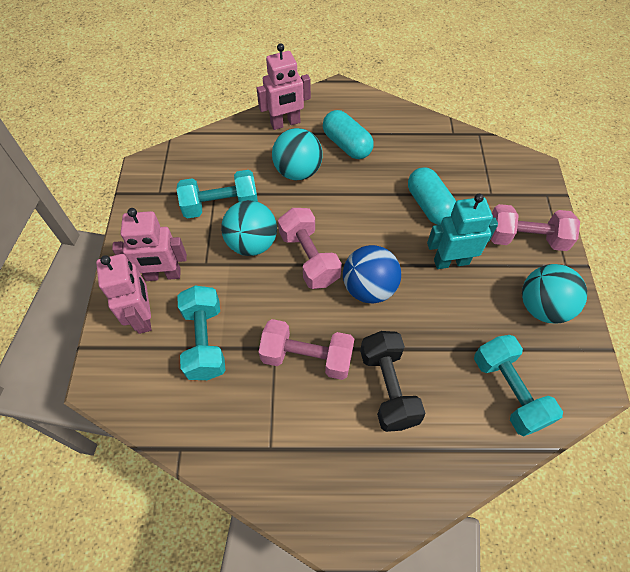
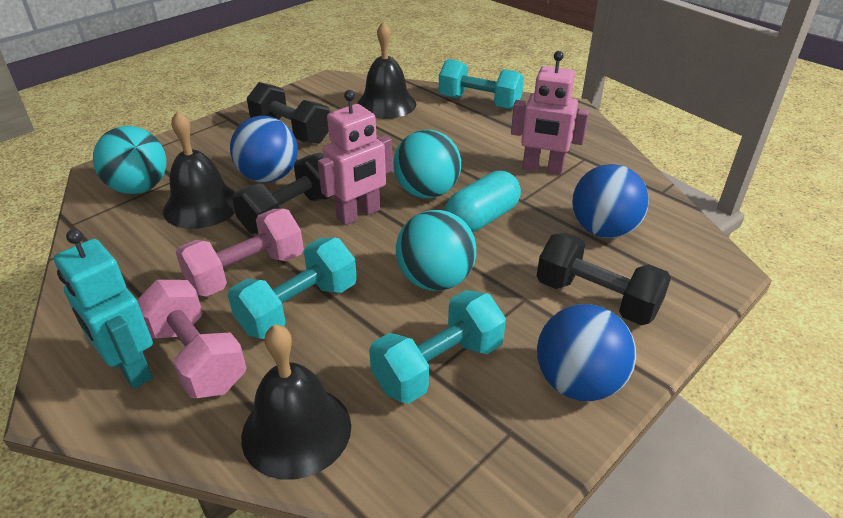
black bell: 0 -> 3
black dumbbell: 1 -> 3
blue ball: 1 -> 3
pink dumbbell: 3 -> 2
pink robot: 3 -> 2
turquoise capsule: 2 -> 1

